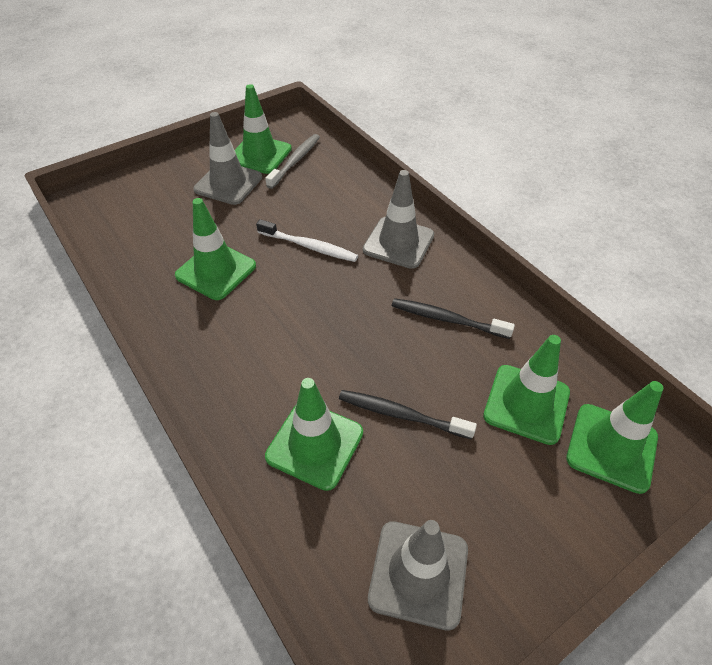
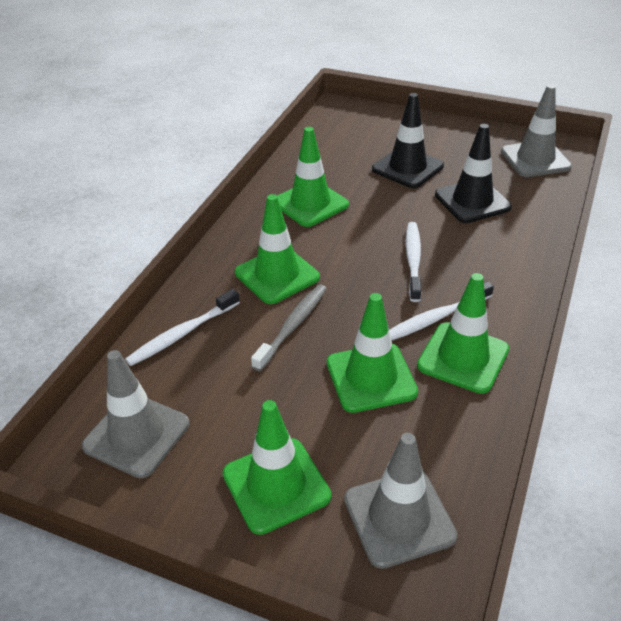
black toothbrush: 2 -> 0
black traffic cone: 0 -> 2
white toothbrush: 1 -> 3

